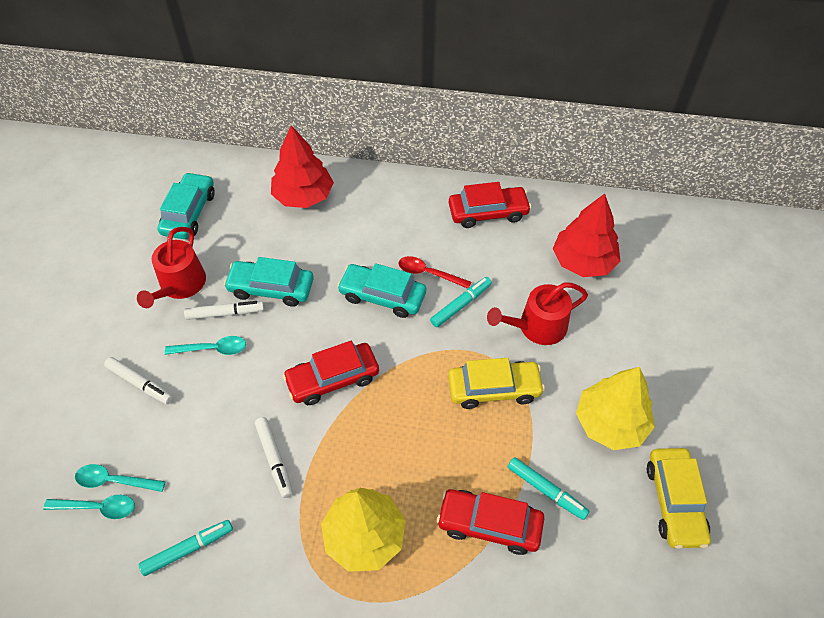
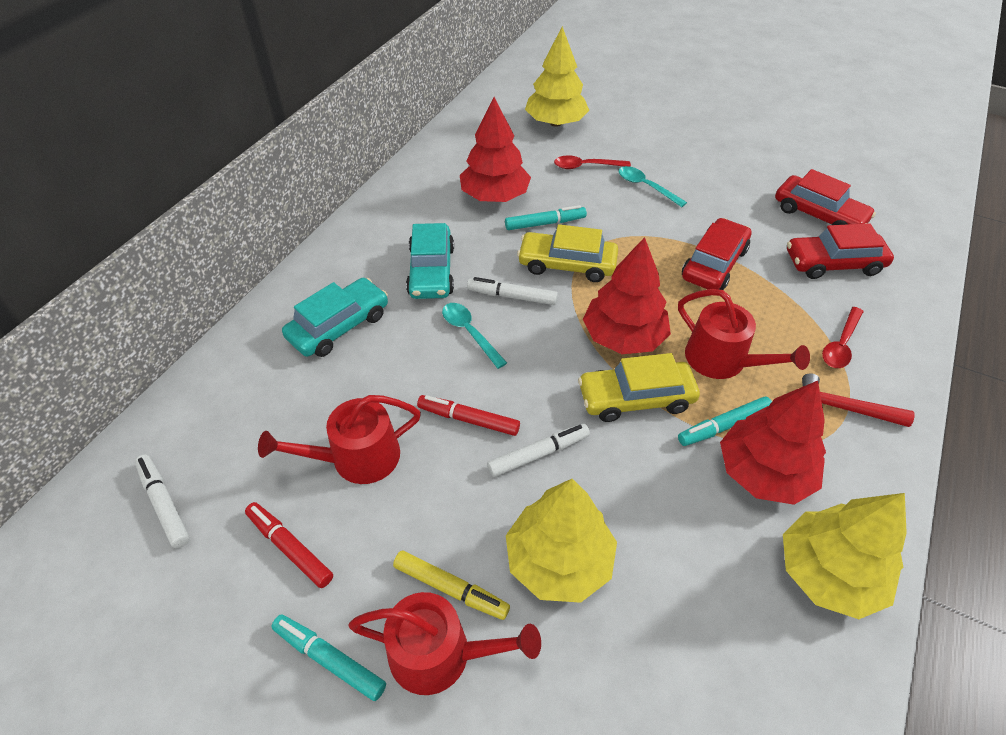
red hammer: 0 -> 1
red marker: 0 -> 2
red spoon: 1 -> 2
red tree: 2 -> 3
red watering can: 2 -> 3
turquoise car: 3 -> 2
turquoise spoon: 3 -> 2
yellow marker: 0 -> 1
yellow tree: 2 -> 3

